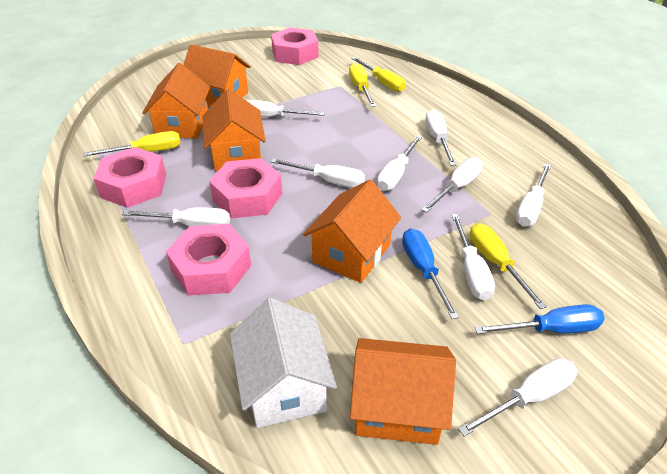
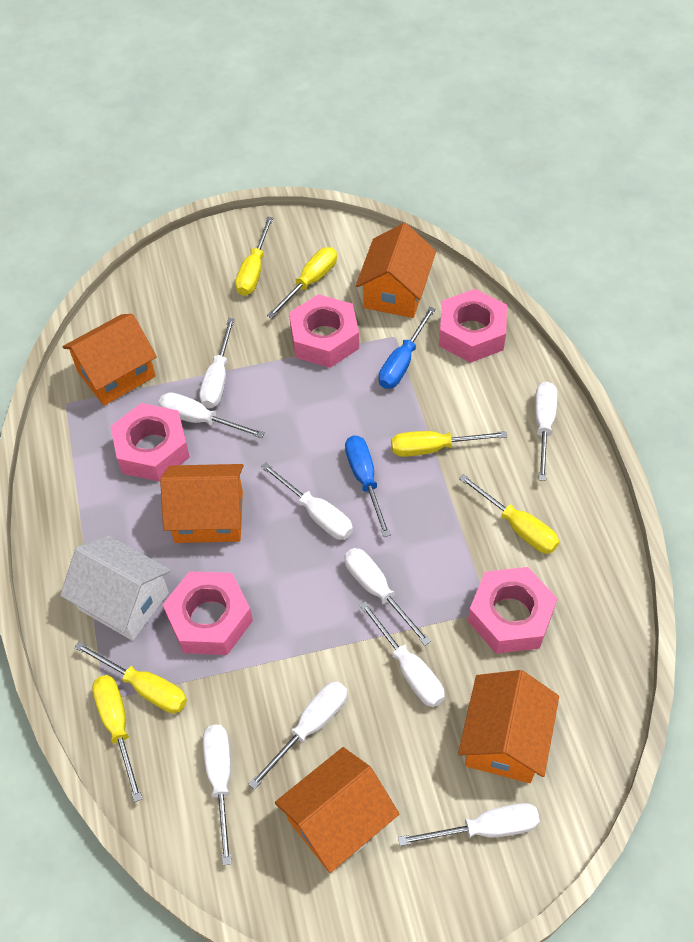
pink nut: 4 -> 5
yellow screwdriver: 4 -> 6

